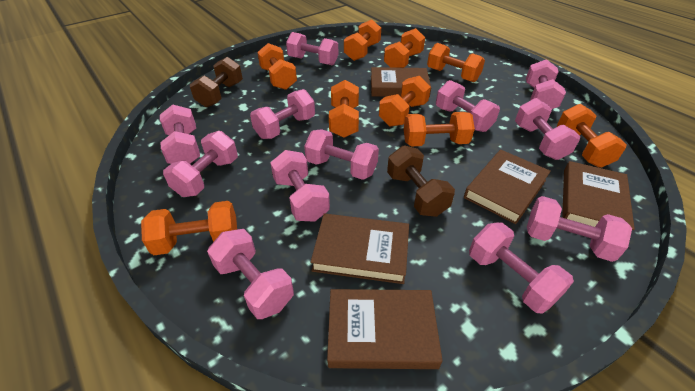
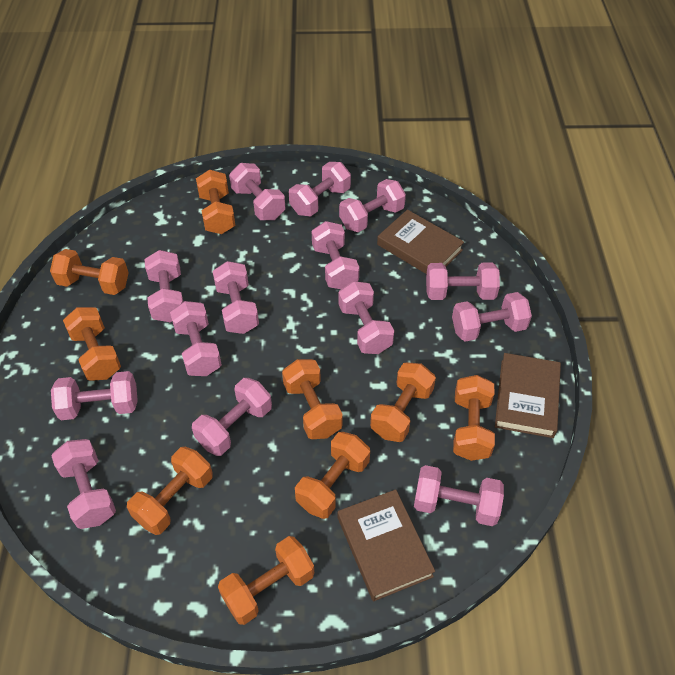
brown book: 5 -> 3
brown dumbbell: 2 -> 0
pink dumbbell: 12 -> 14

